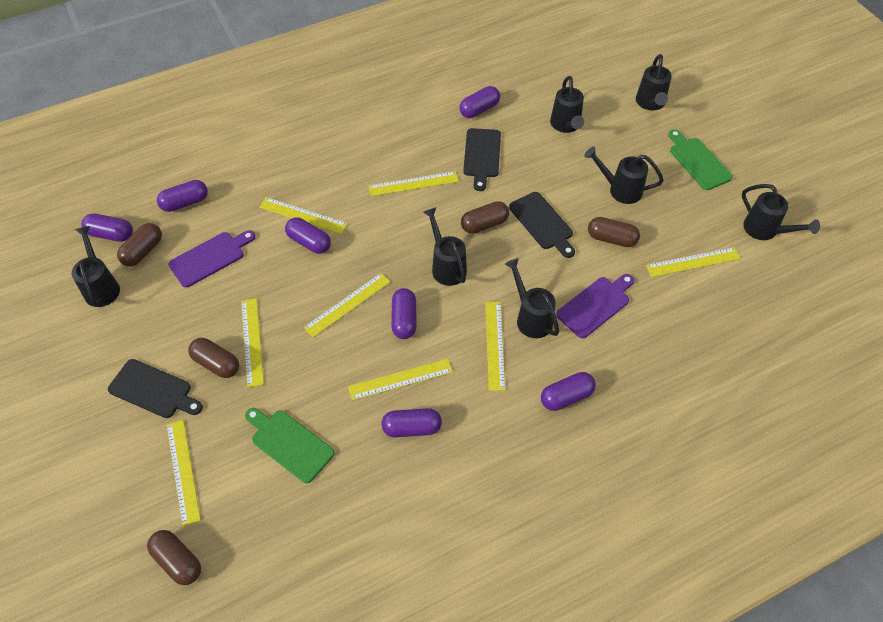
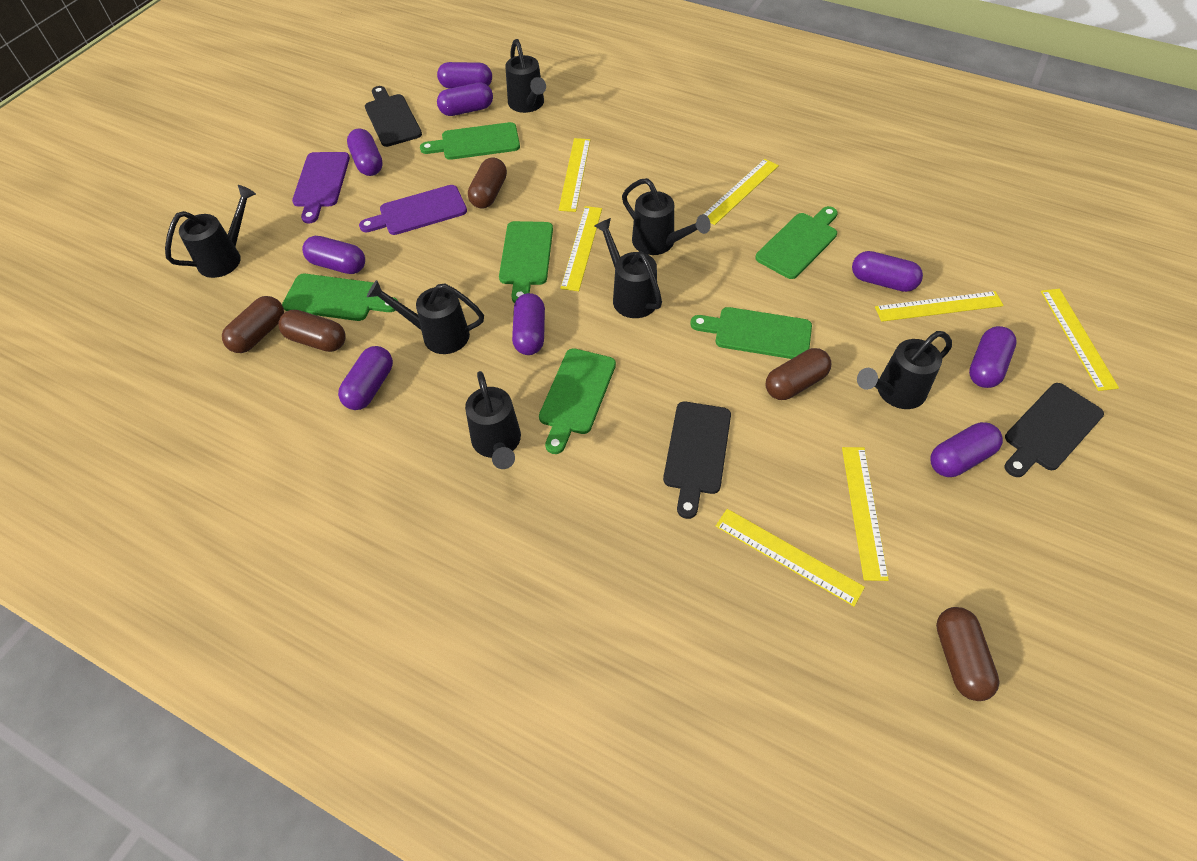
green cutting board: 2 -> 6
purple capsule: 7 -> 9
yellow ruler: 8 -> 7

